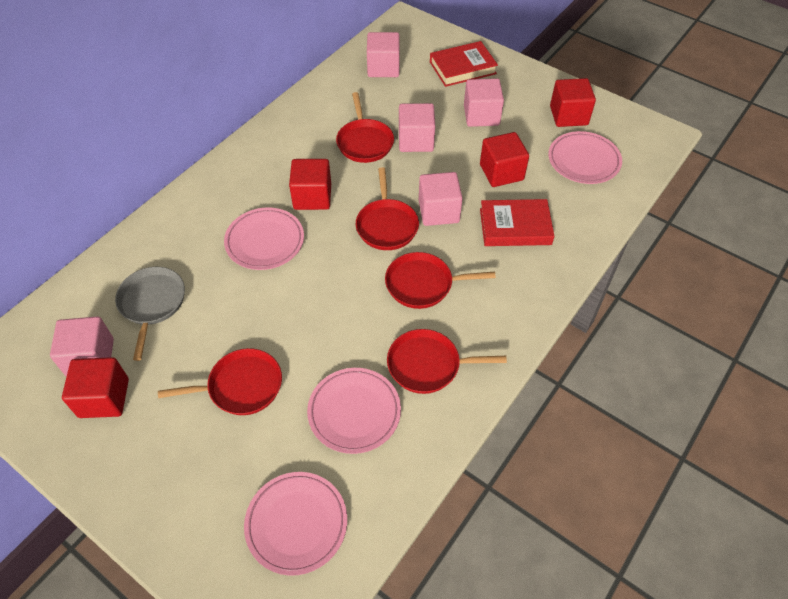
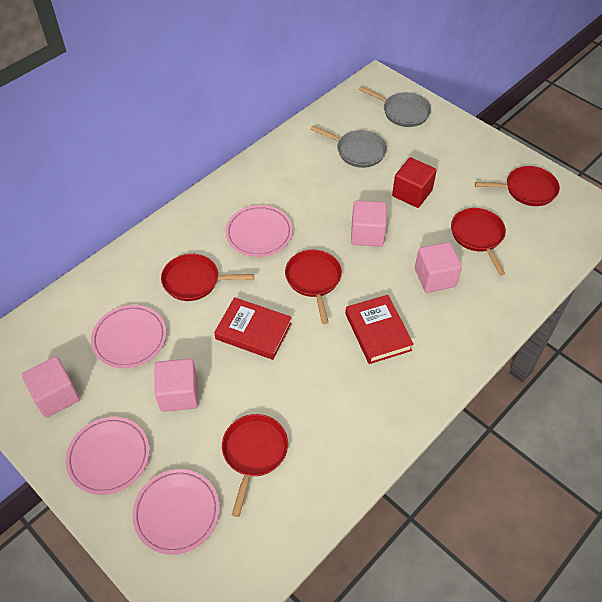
grey pan: 1 -> 2
pink cube: 5 -> 4
red cube: 4 -> 1

